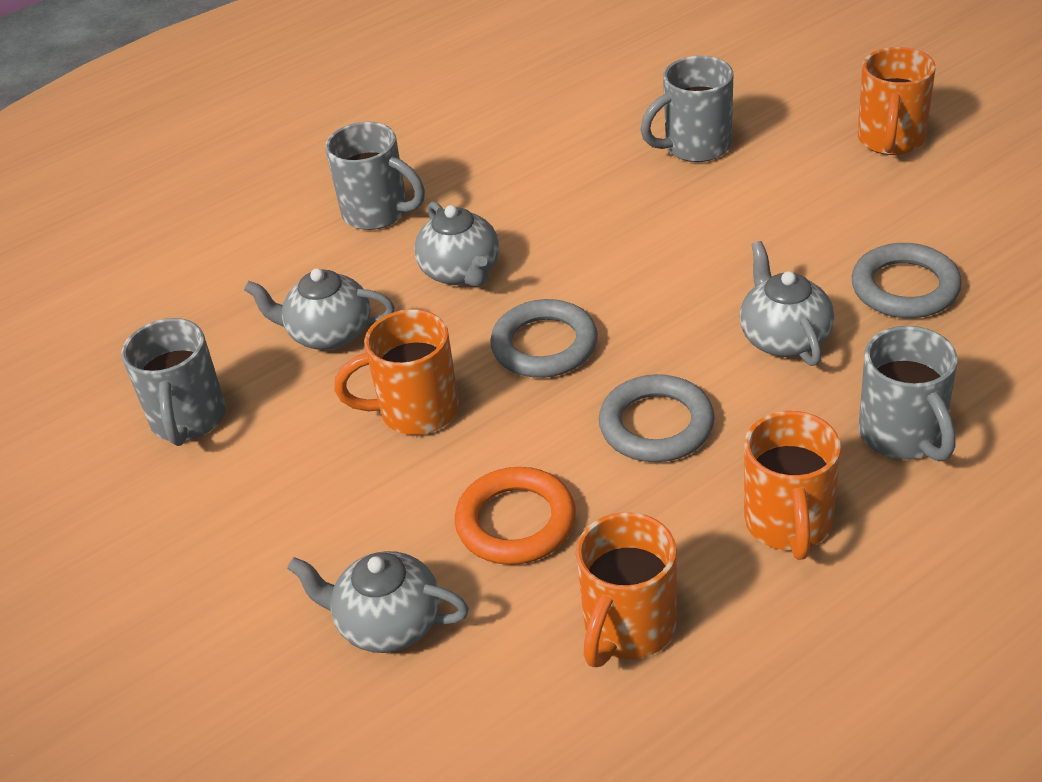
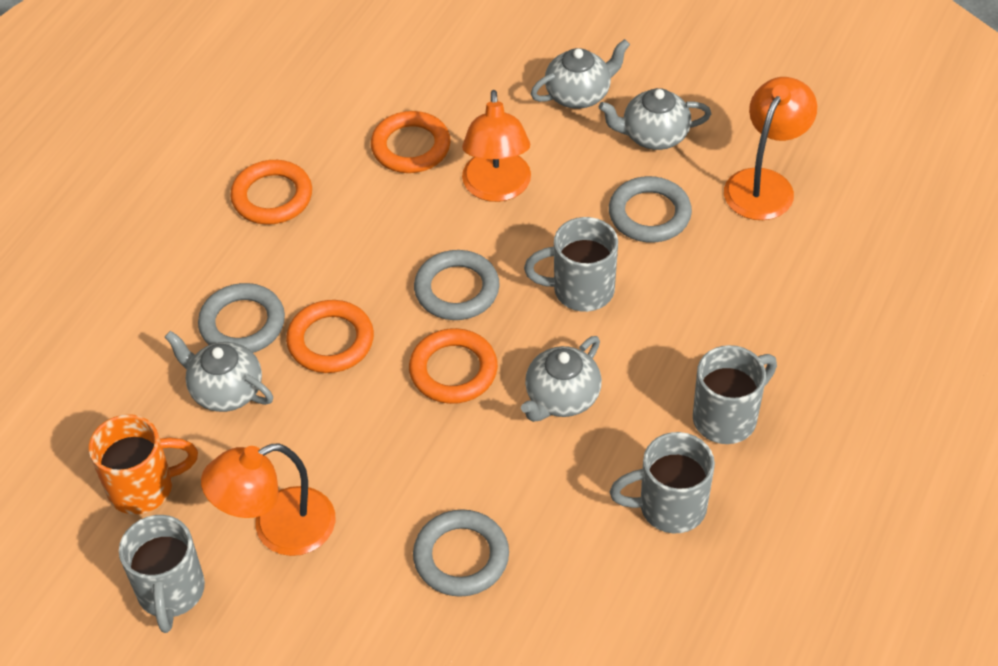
grey ring: 3 -> 4
orange lamp: 0 -> 3
orange mug: 4 -> 1
orange ring: 1 -> 4

